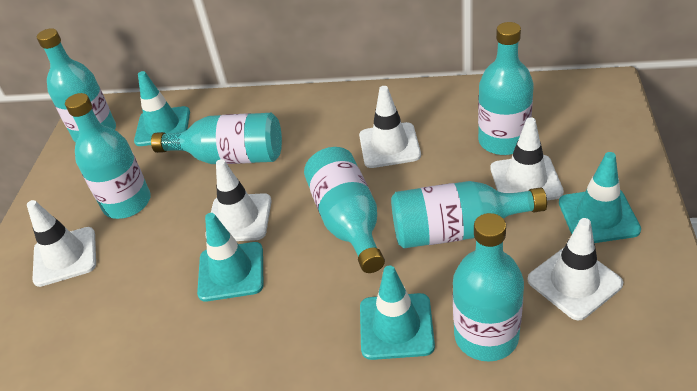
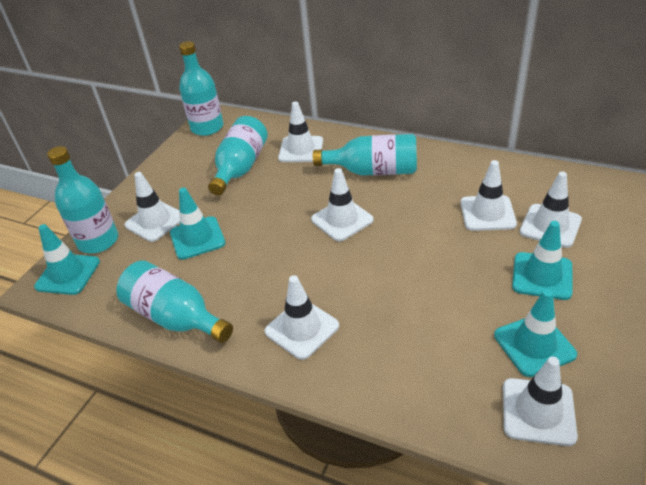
turquoise bottle: 7 -> 5
white traffic cone: 5 -> 7

